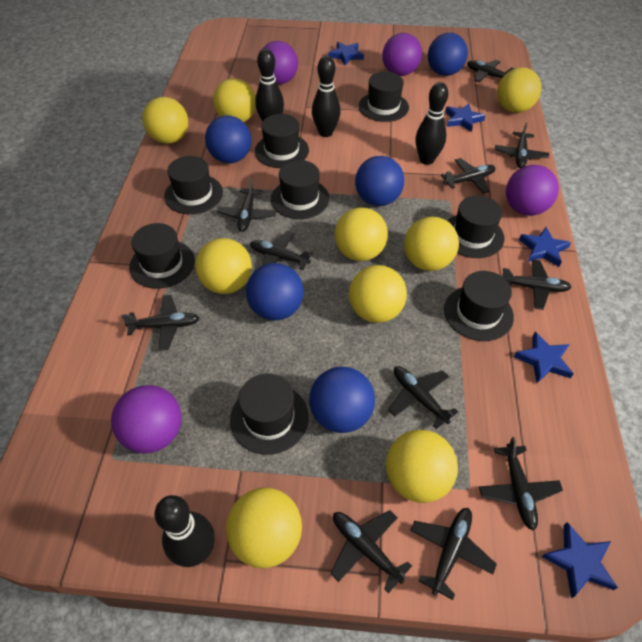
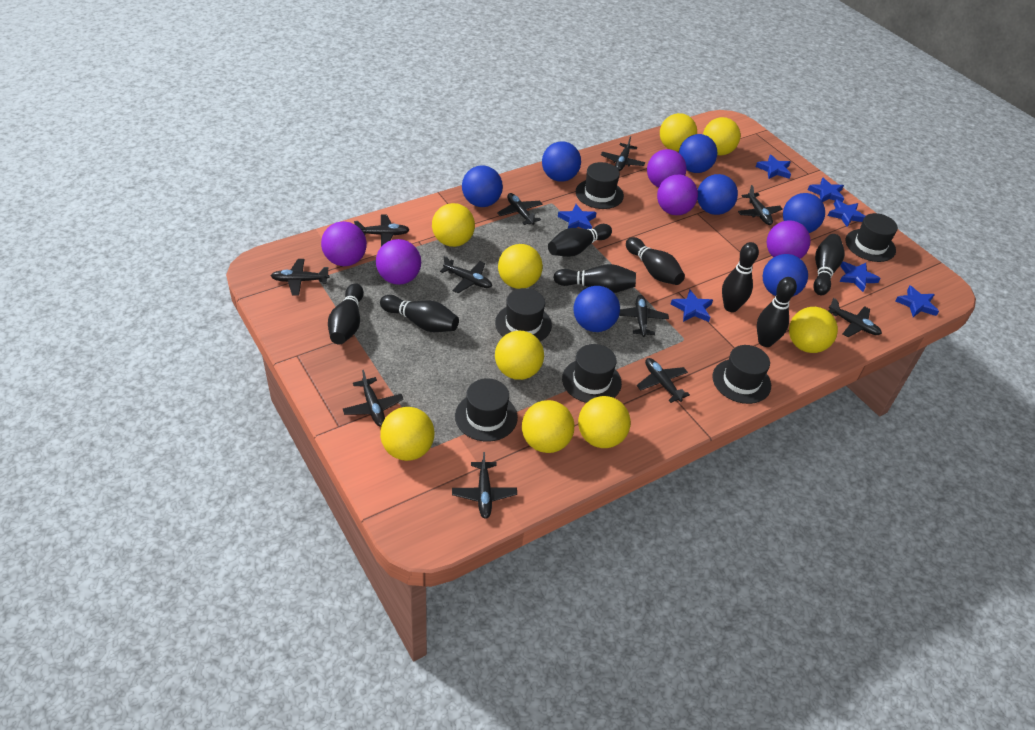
black bowling pin: 4 -> 8
black hat: 8 -> 6
blue ball: 5 -> 7
blue star: 5 -> 7
purple ball: 4 -> 5

